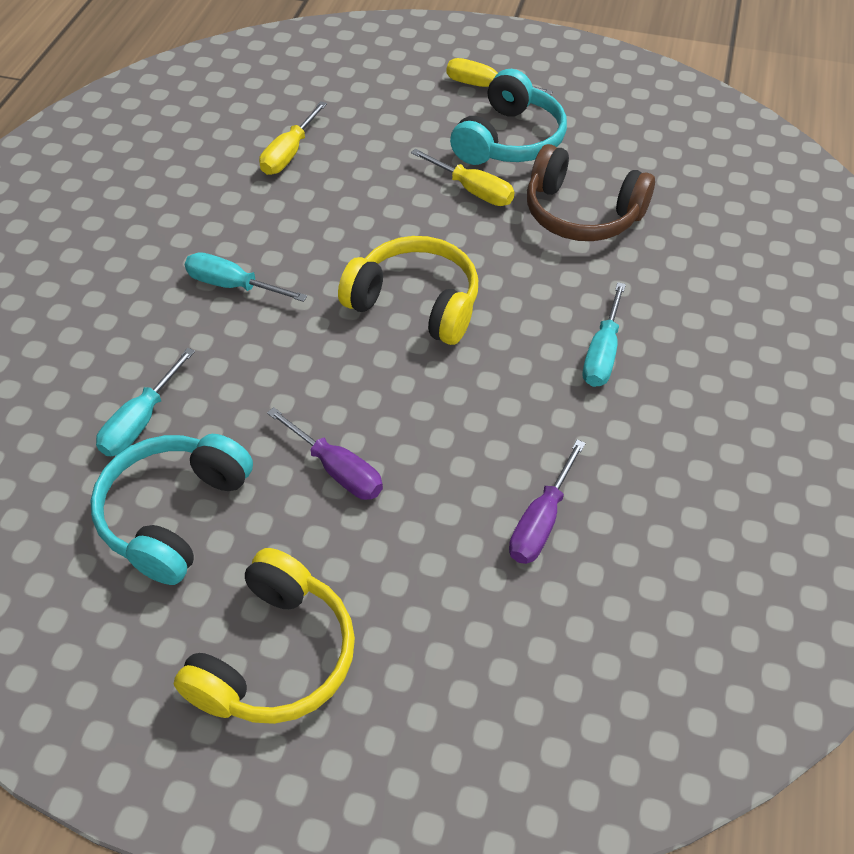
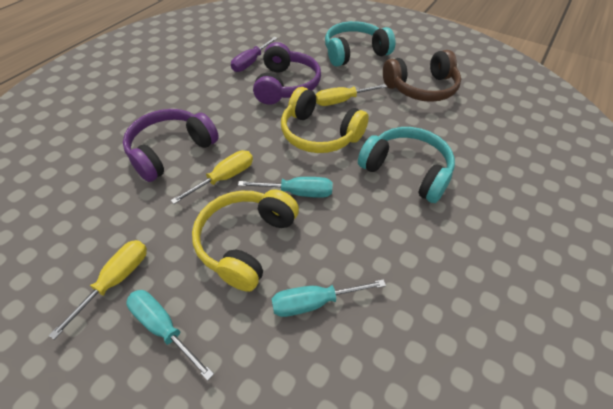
purple headphones: 0 -> 2
purple screwdriver: 2 -> 1

